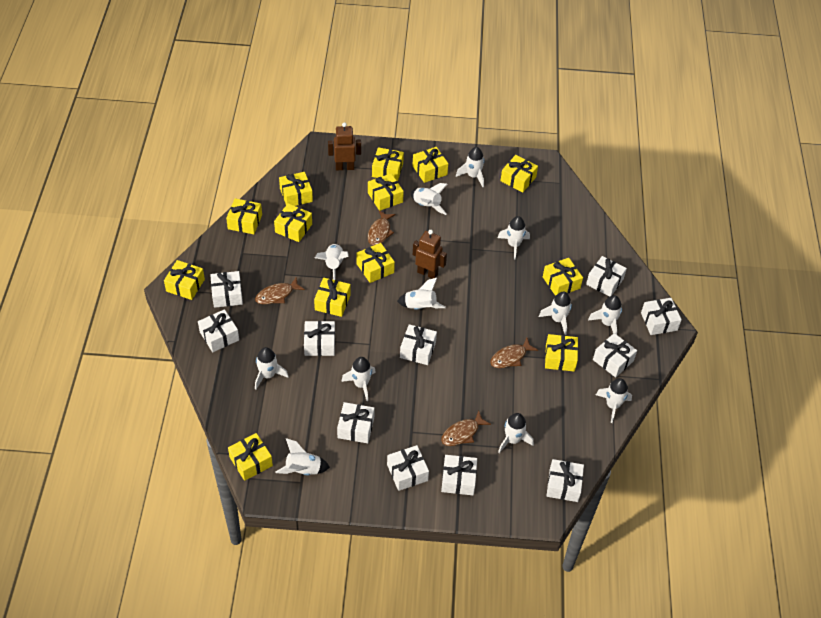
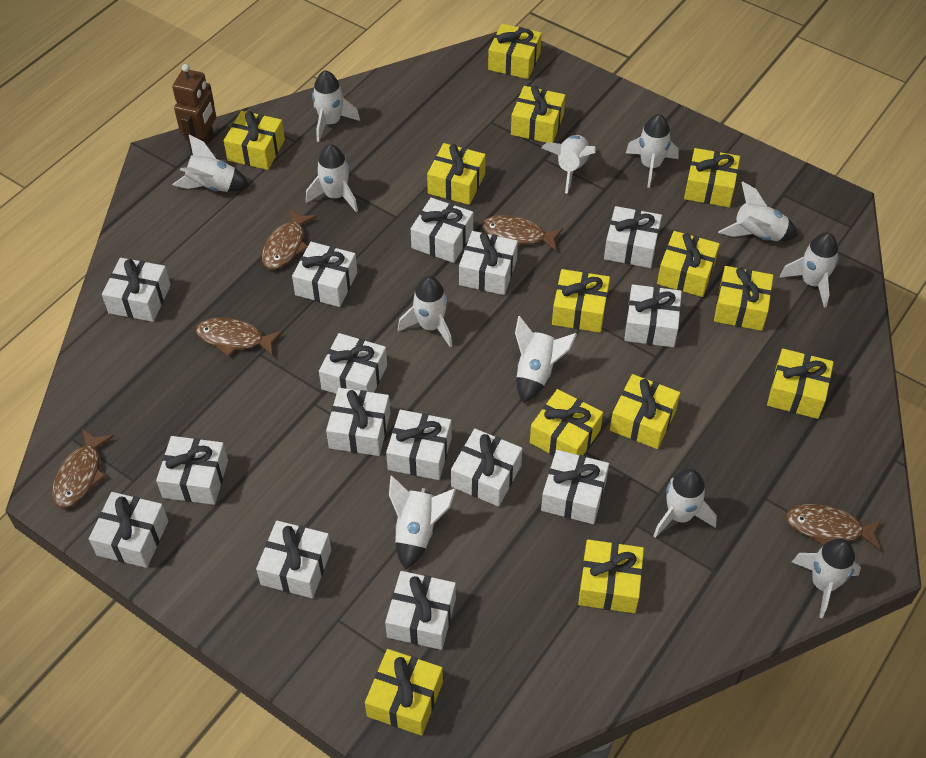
brown fish: 4 -> 5
brown robot: 2 -> 1
white gift: 11 -> 15

